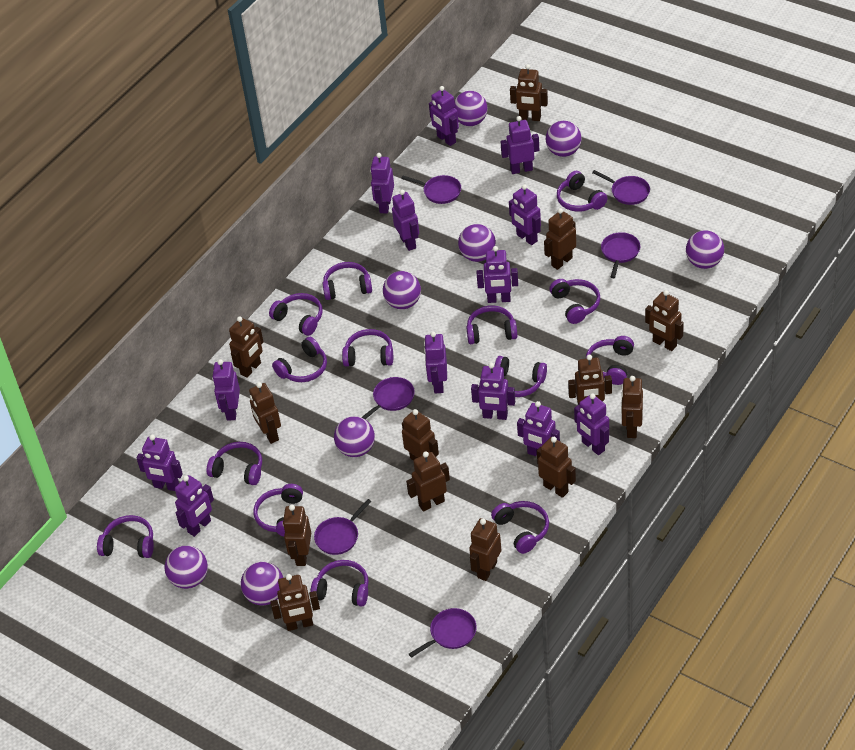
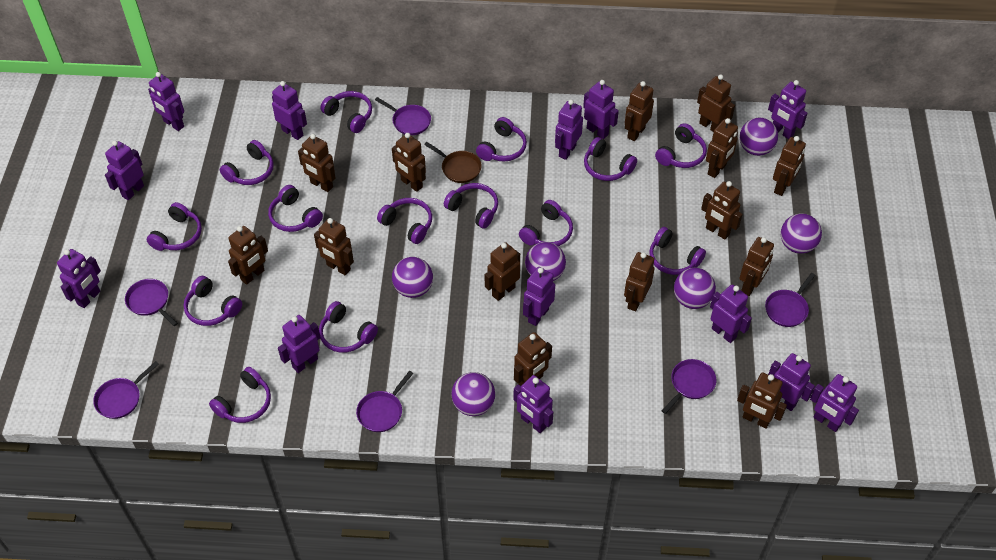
brown pan: 0 -> 1
brown robot: 13 -> 14
purple ball: 8 -> 6

